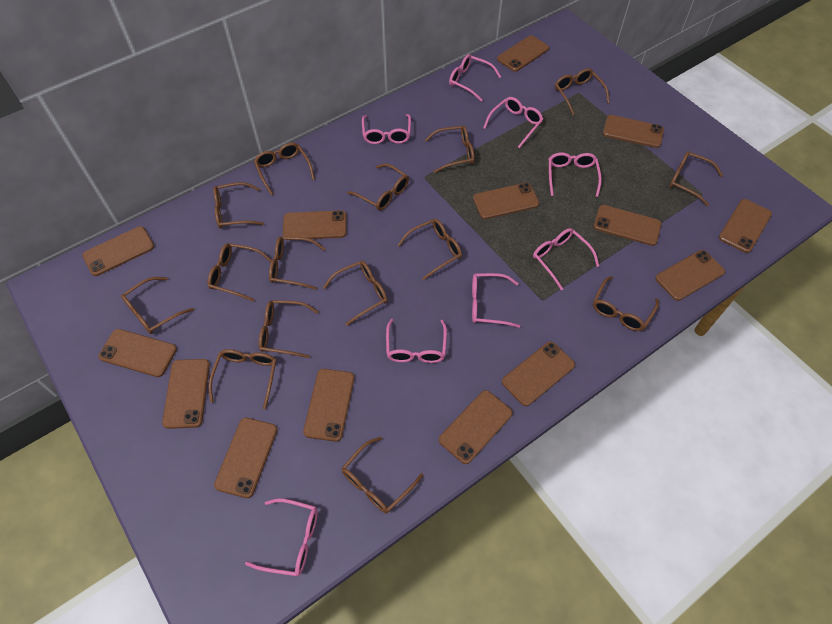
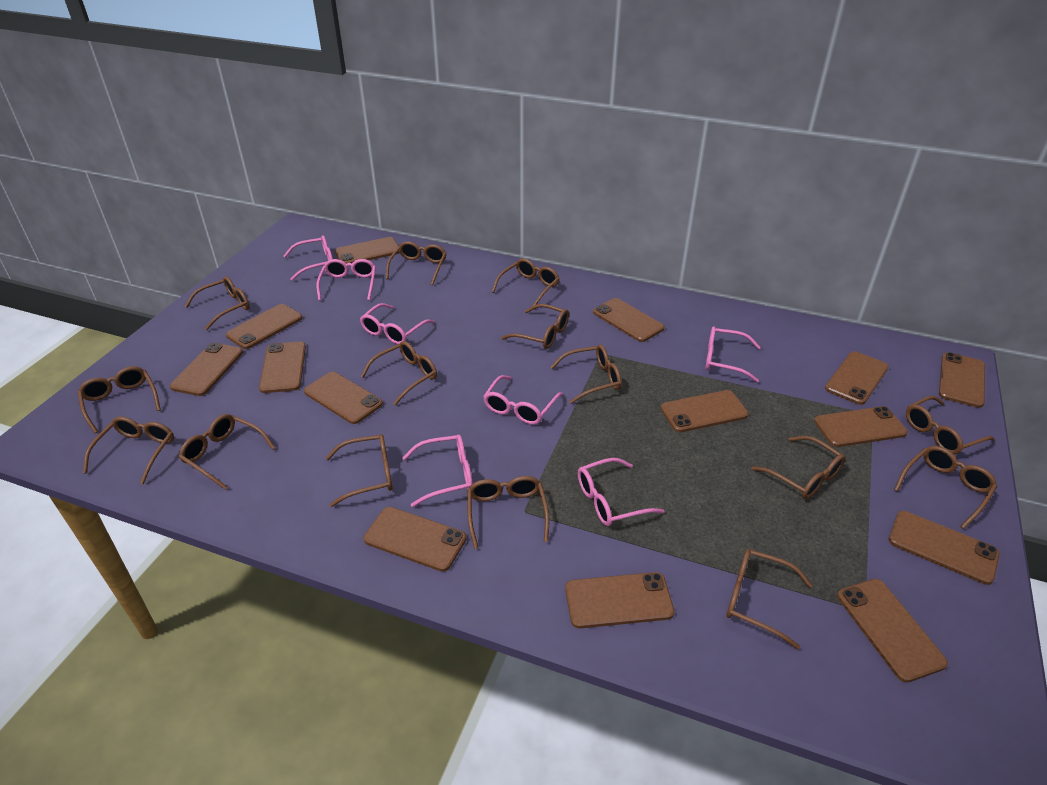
pink glasses: 8 -> 7

